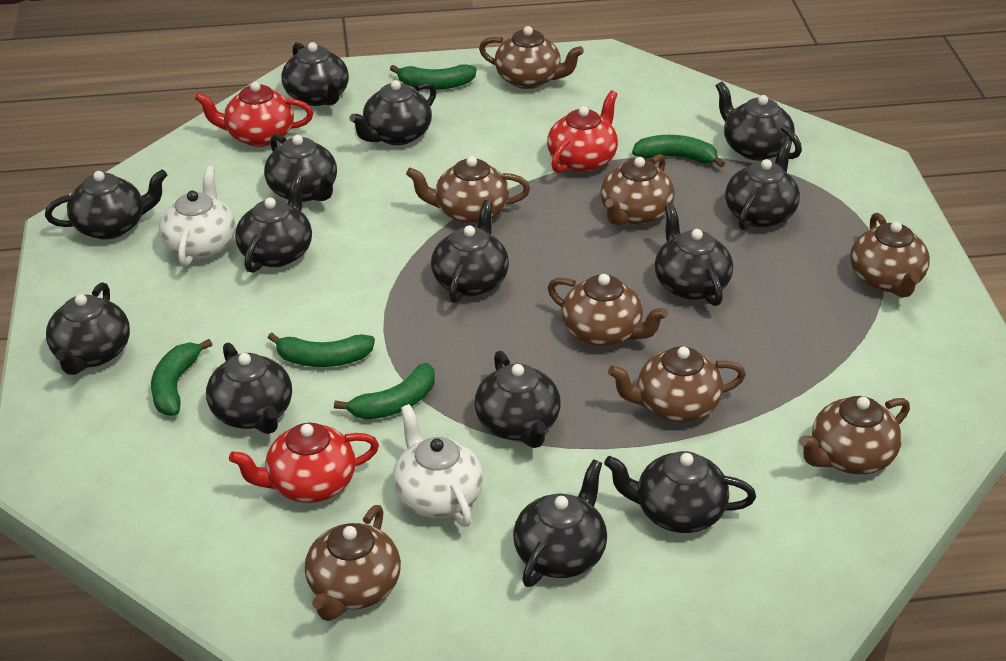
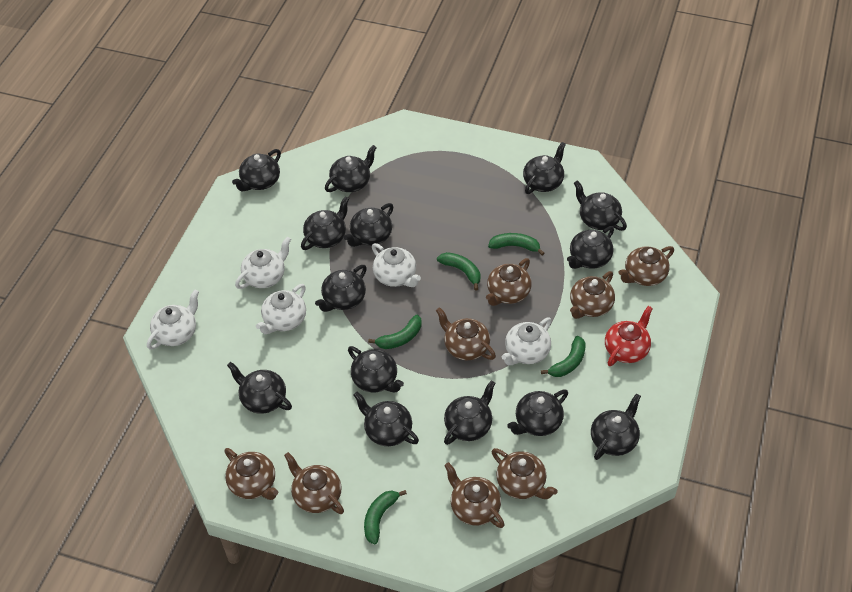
red teapot: 3 -> 1
white teapot: 2 -> 5

